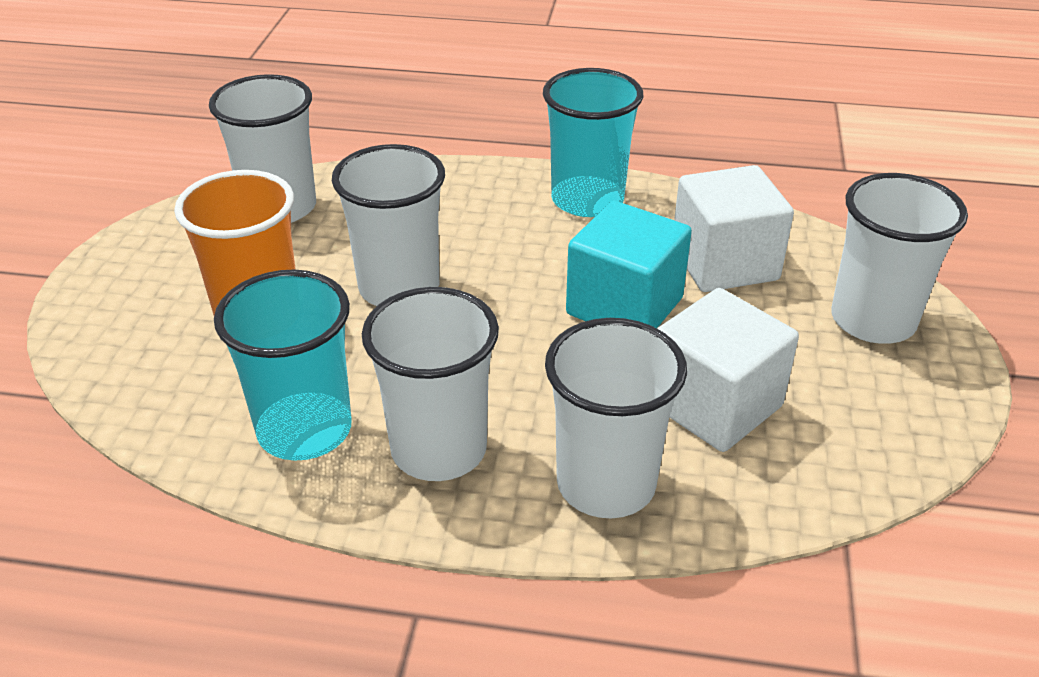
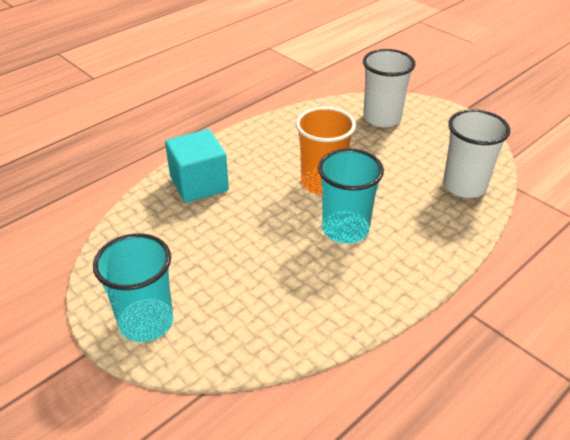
white cube: 2 -> 0
white cup: 5 -> 2

